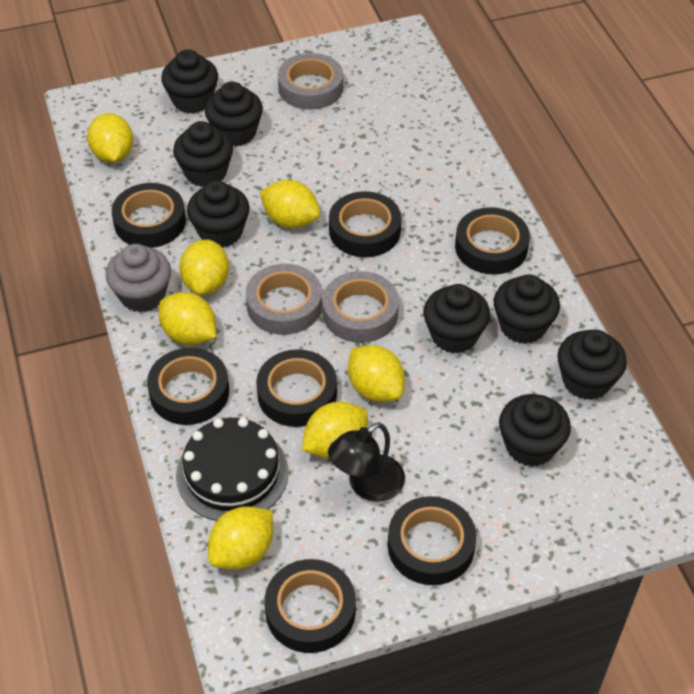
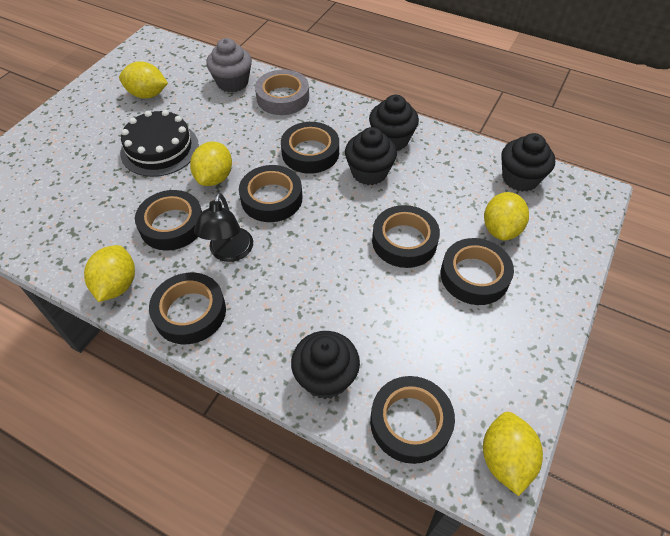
black cupcake: 8 -> 4
grey tape: 3 -> 1
yellow lemon: 7 -> 5

